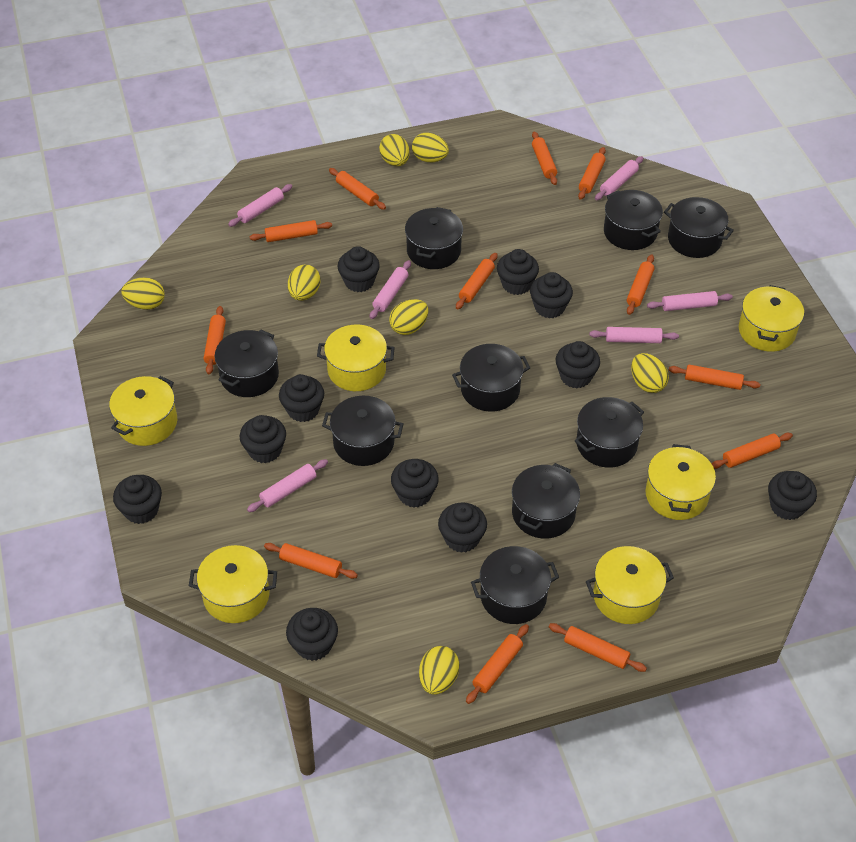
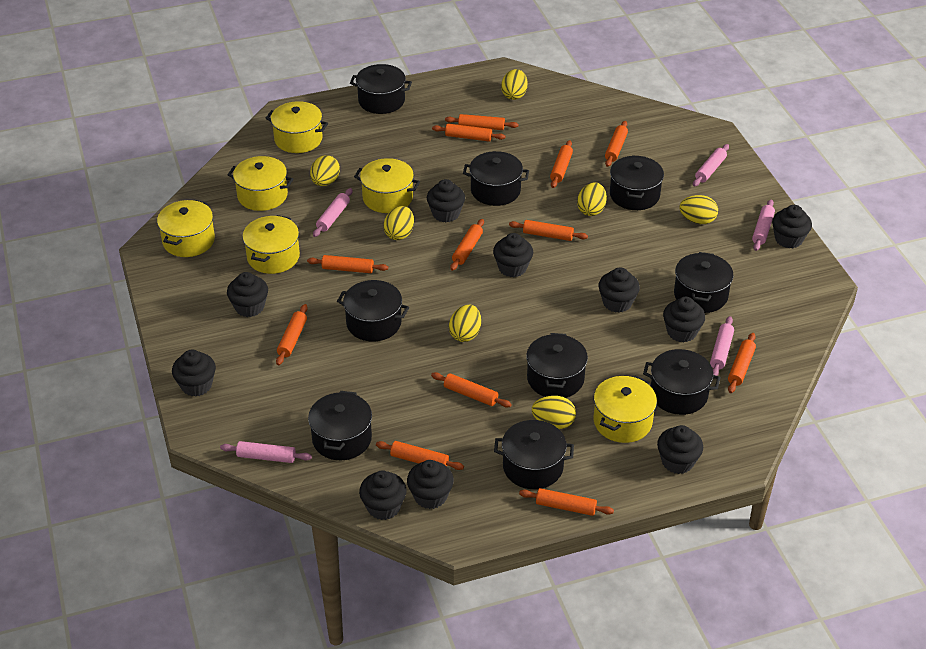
black cupcake: 11 -> 10
pink rolling pin: 6 -> 5

